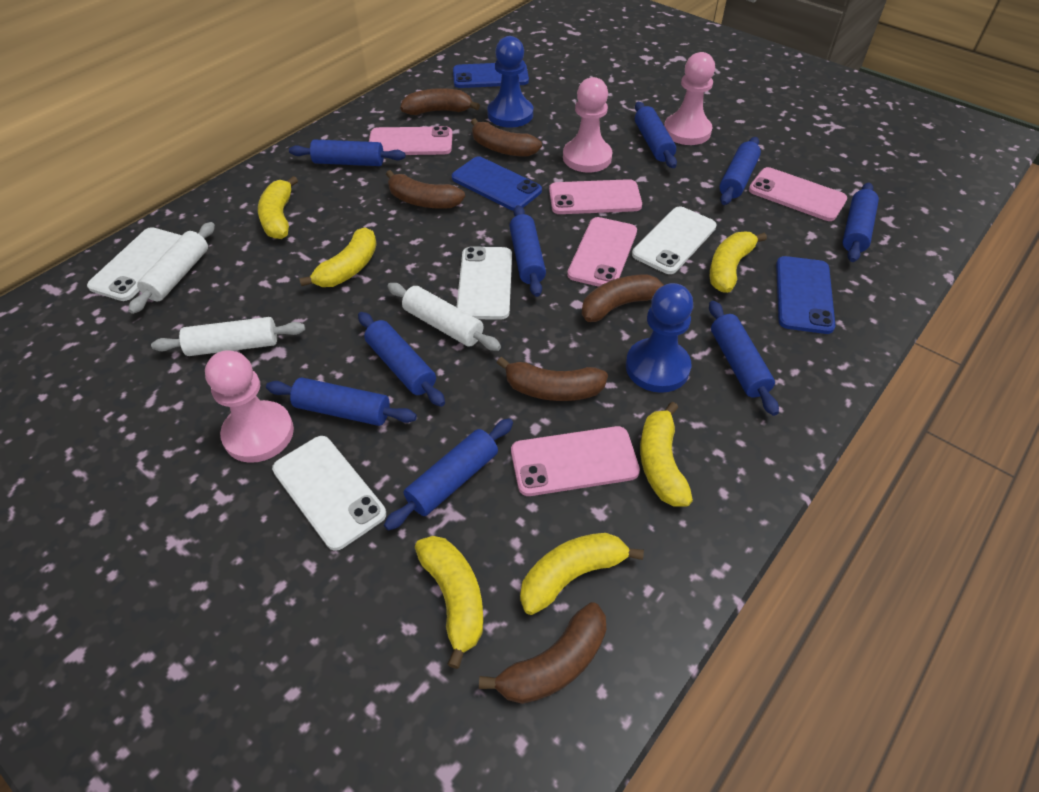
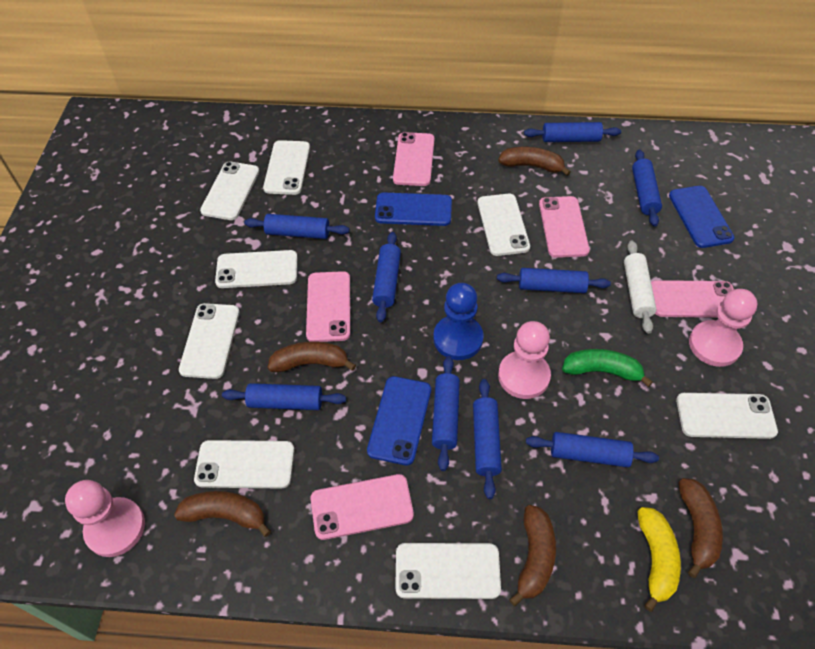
blue pawn: 2 -> 1
brown banana: 6 -> 5
green banana: 0 -> 1
white phone: 4 -> 8
white rolling pin: 3 -> 1
yellow banana: 6 -> 1

